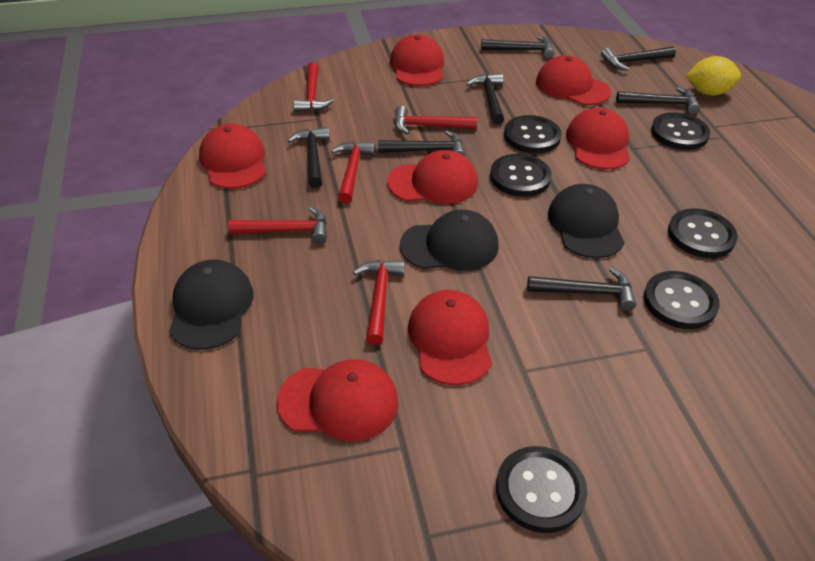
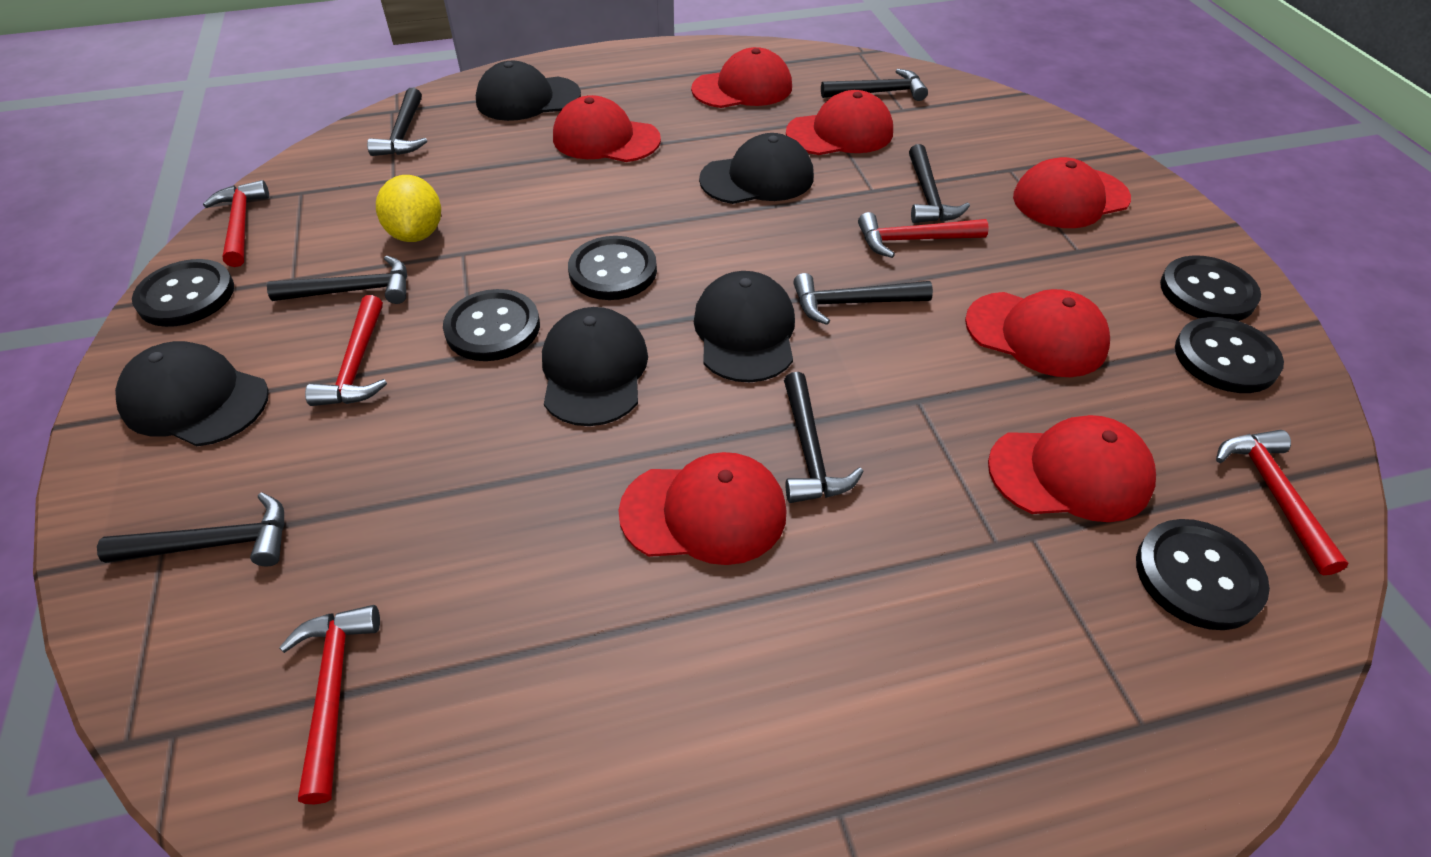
black cap: 3 -> 5

